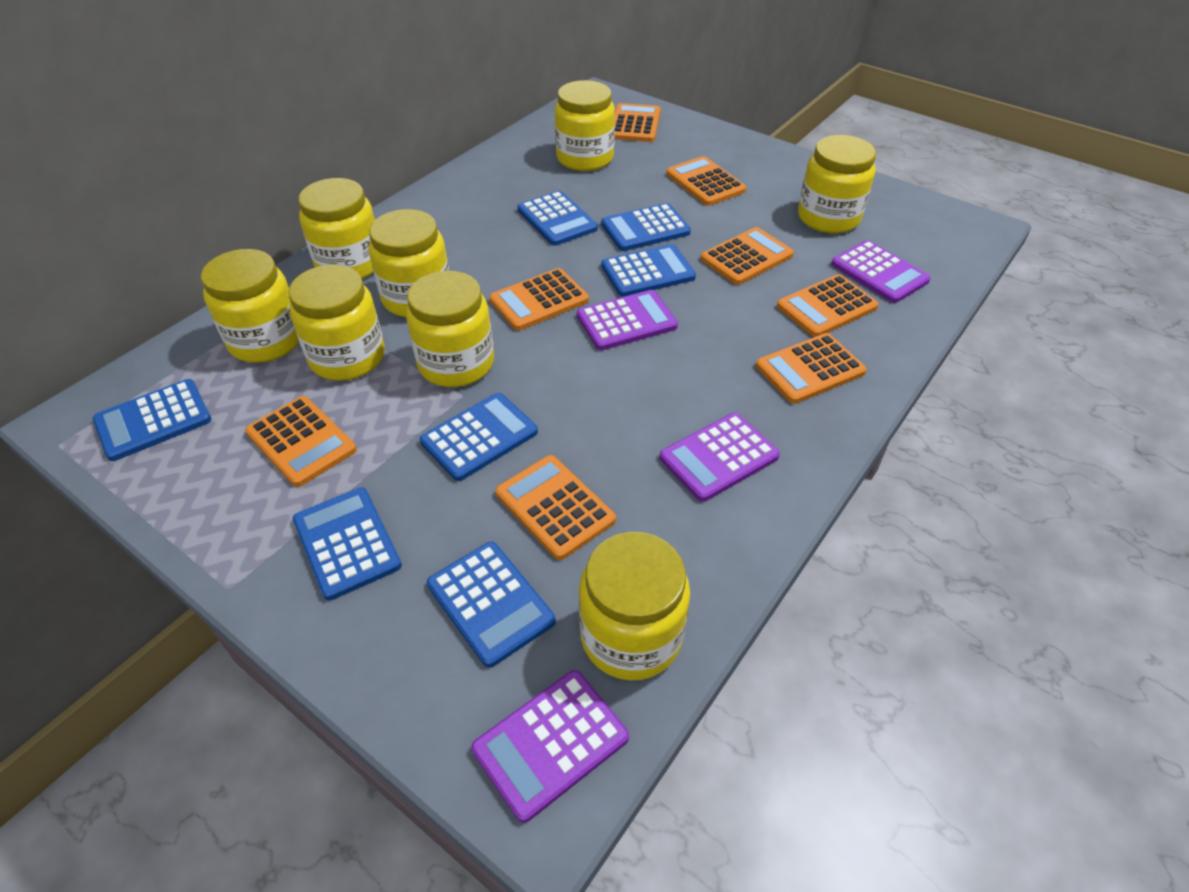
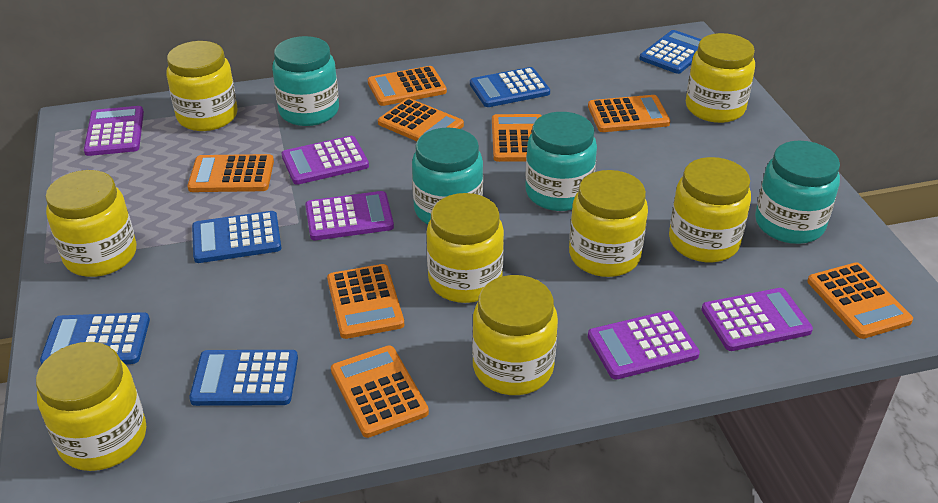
blue calculator: 7 -> 5
purple calculator: 4 -> 5
turquoise jar: 0 -> 4

